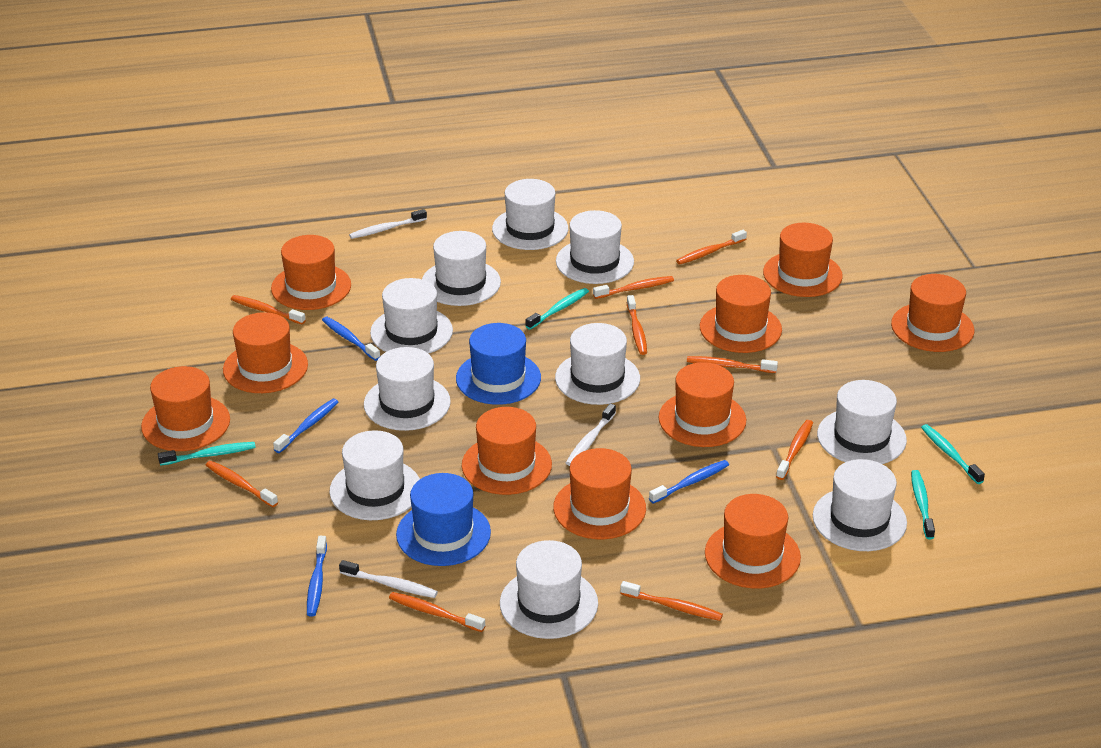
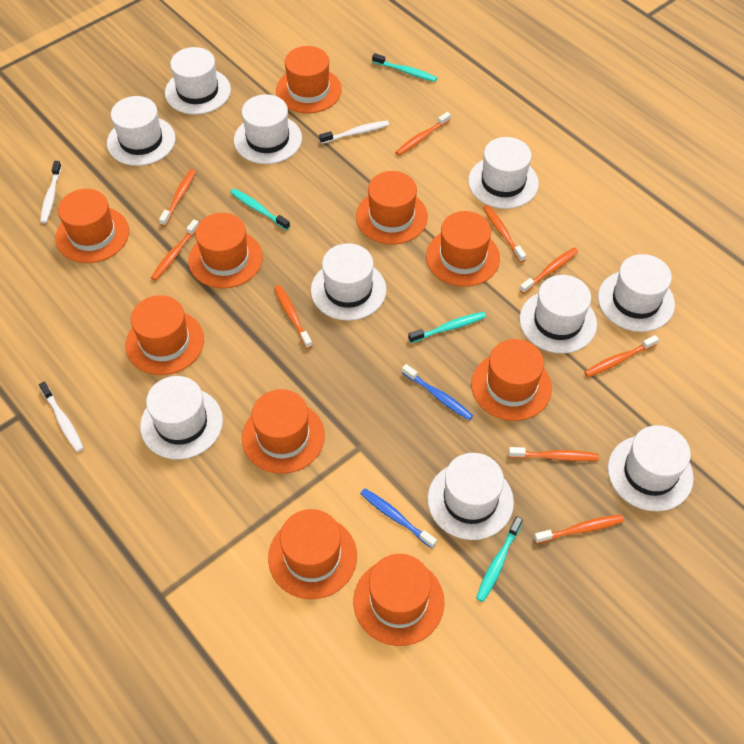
blue hat: 2 -> 0
blue toothbrush: 4 -> 2

